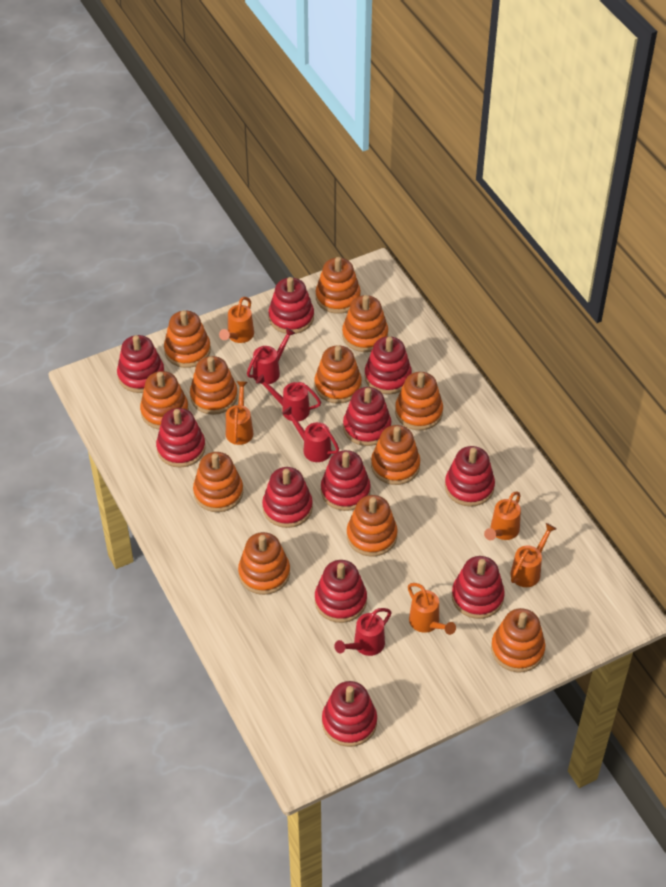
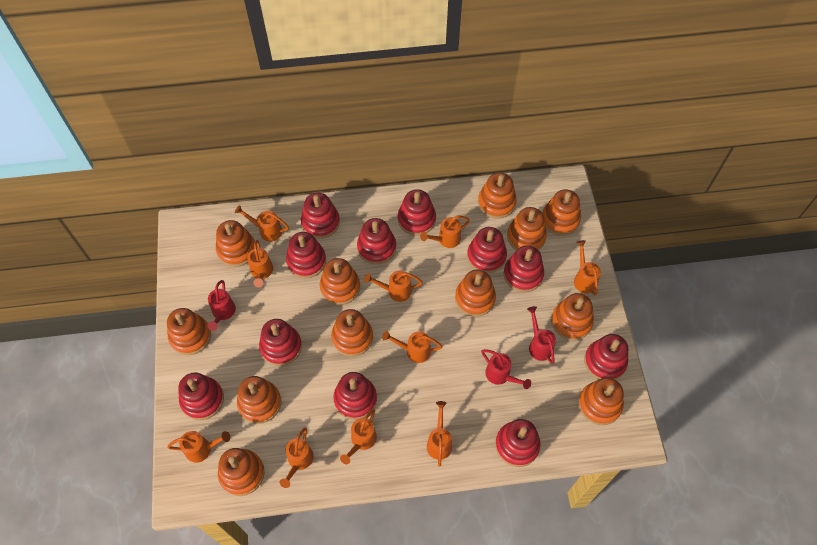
orange watering can: 5 -> 10
red watering can: 4 -> 3

